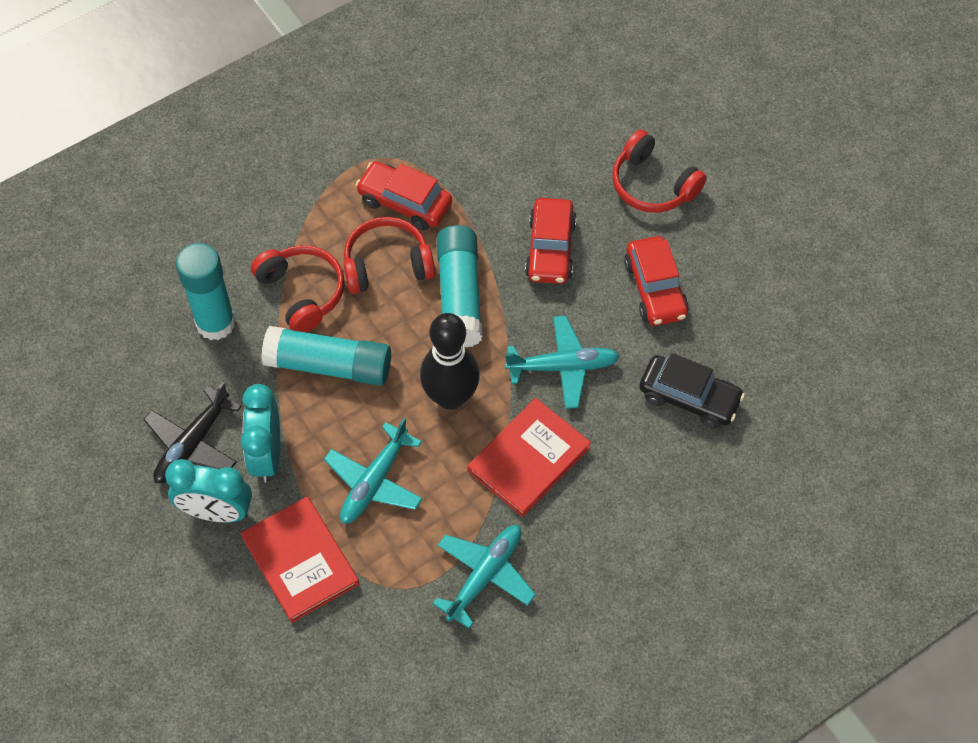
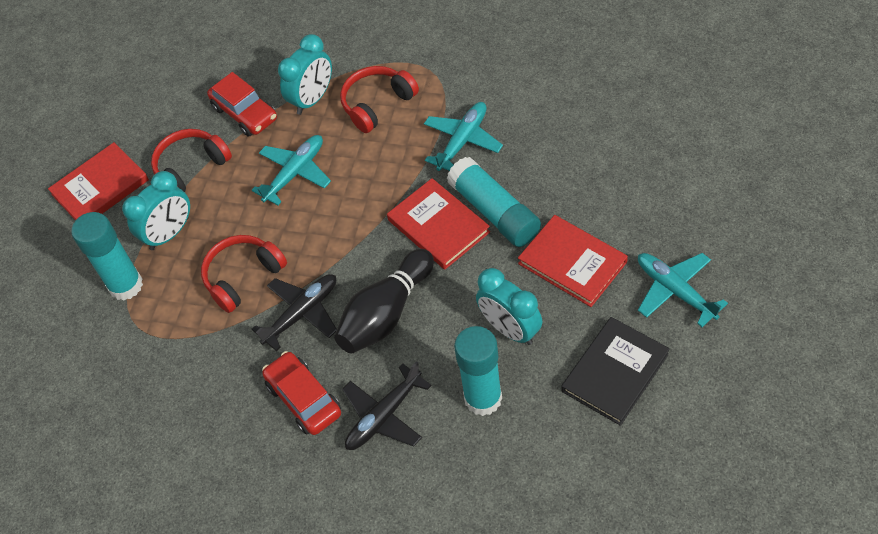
black book: 0 -> 1
black car: 1 -> 0
black plane: 1 -> 2
red book: 2 -> 3
red car: 3 -> 2
turquoise clock: 2 -> 3

